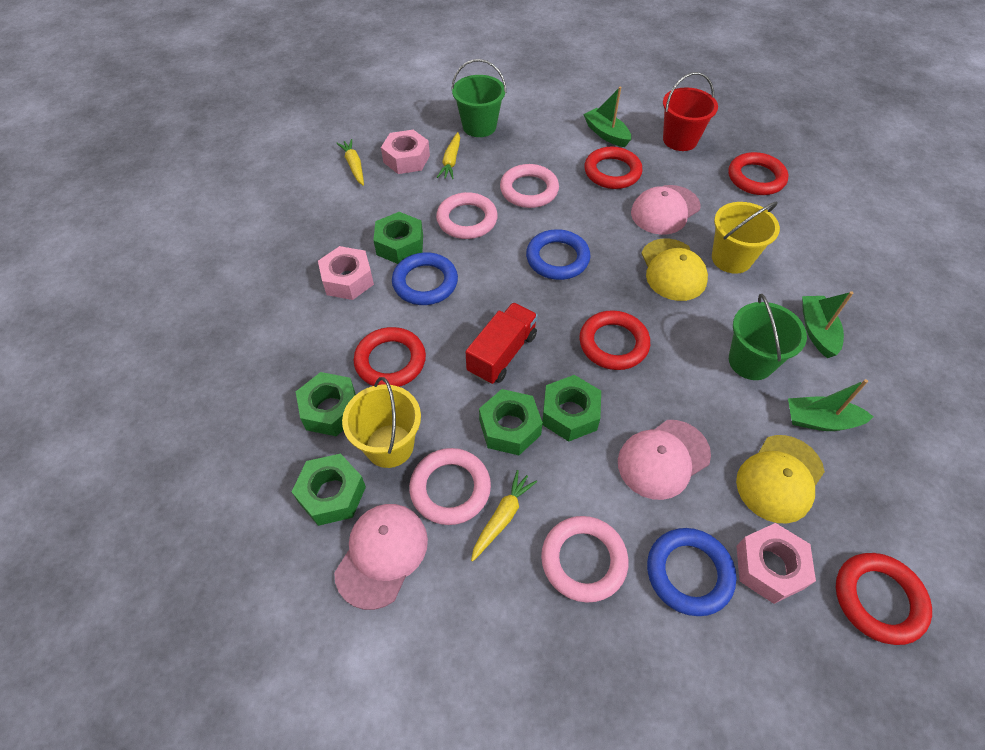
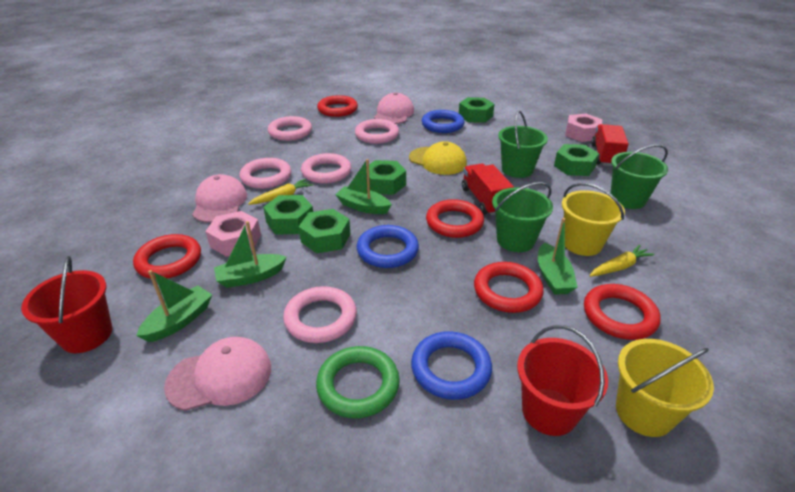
green boat: 3 -> 4
green bucket: 2 -> 3
green ring: 0 -> 1
pink nut: 3 -> 2
pink ring: 4 -> 5
red bucket: 1 -> 2
red truck: 1 -> 2
yellow cap: 2 -> 1
yellow carrot: 3 -> 2

